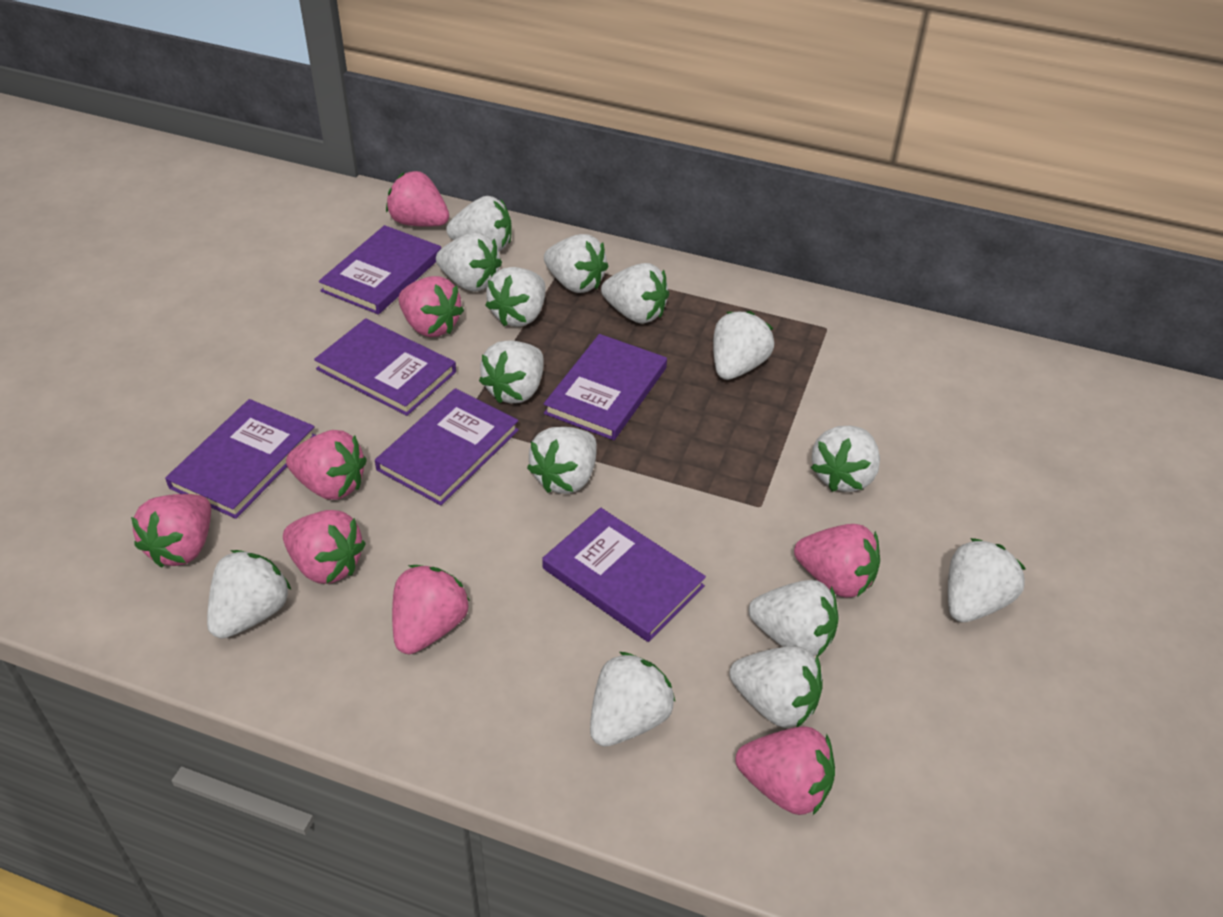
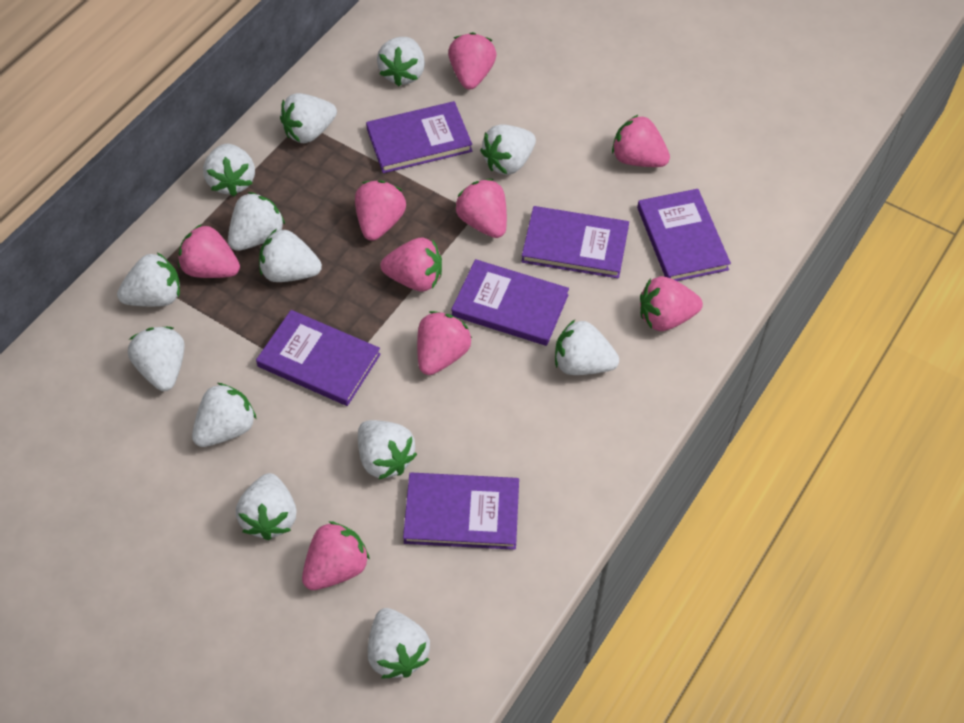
pink strawberry: 8 -> 9
white strawberry: 14 -> 13

